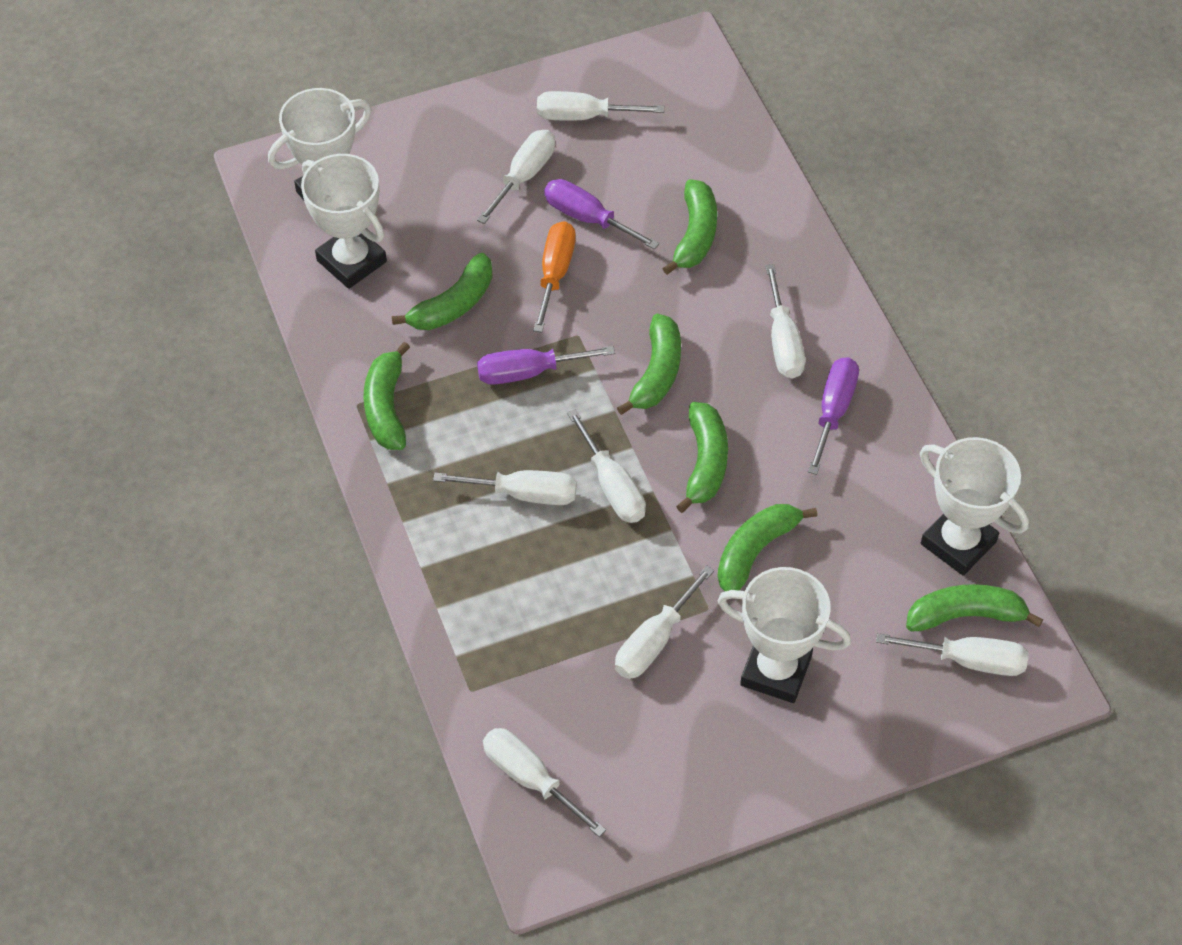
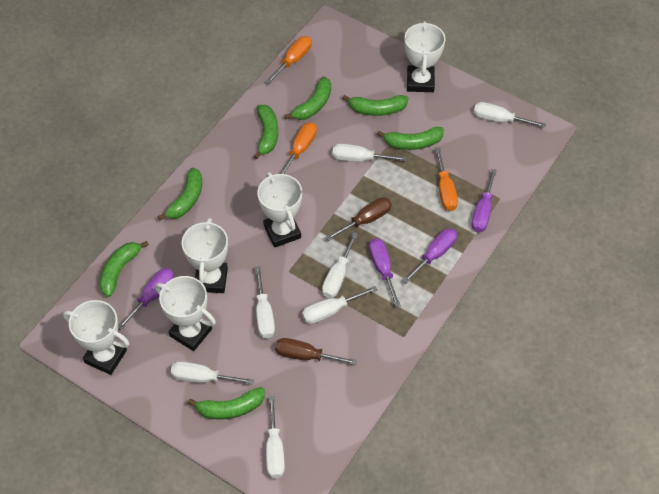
brown screwdriver: 0 -> 2
orange screwdriver: 1 -> 3
purple screwdriver: 3 -> 4
white screwdriver: 8 -> 7
white trophy: 4 -> 5

